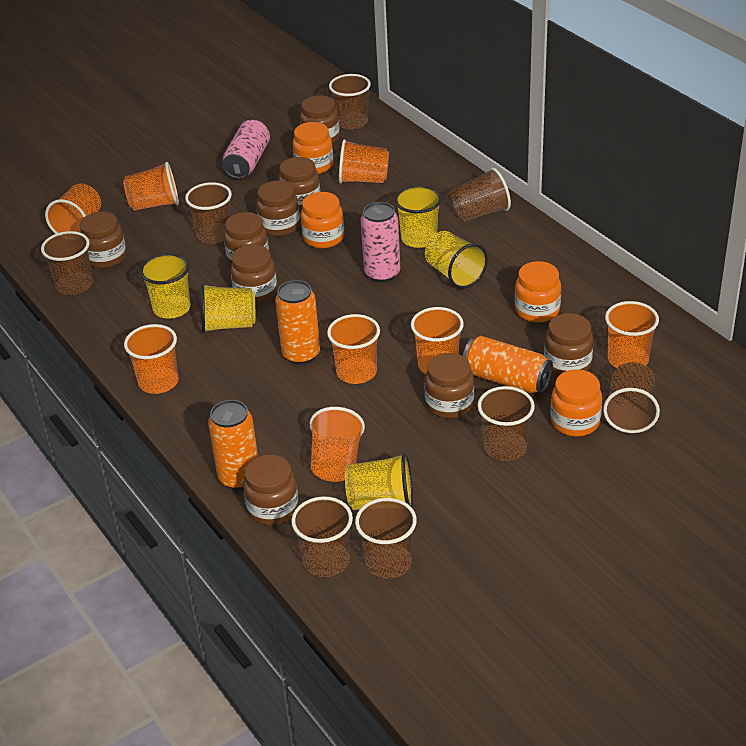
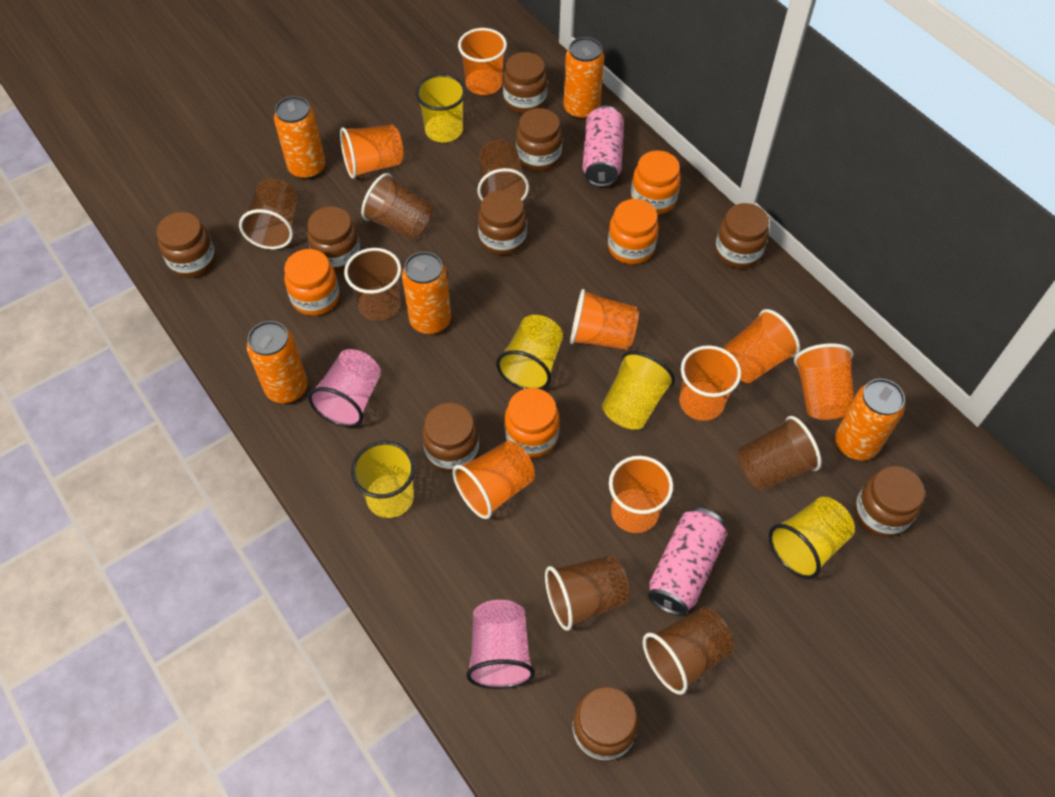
brown cup: 8 -> 7
orange can: 3 -> 5
pink cup: 0 -> 2

